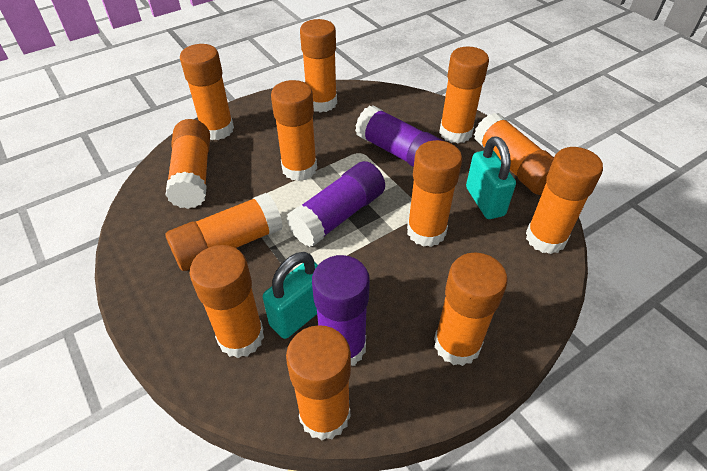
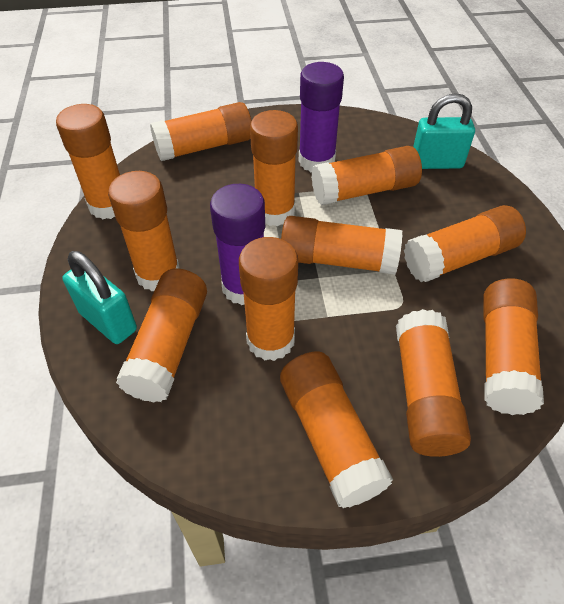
purple glue stick: 3 -> 2

